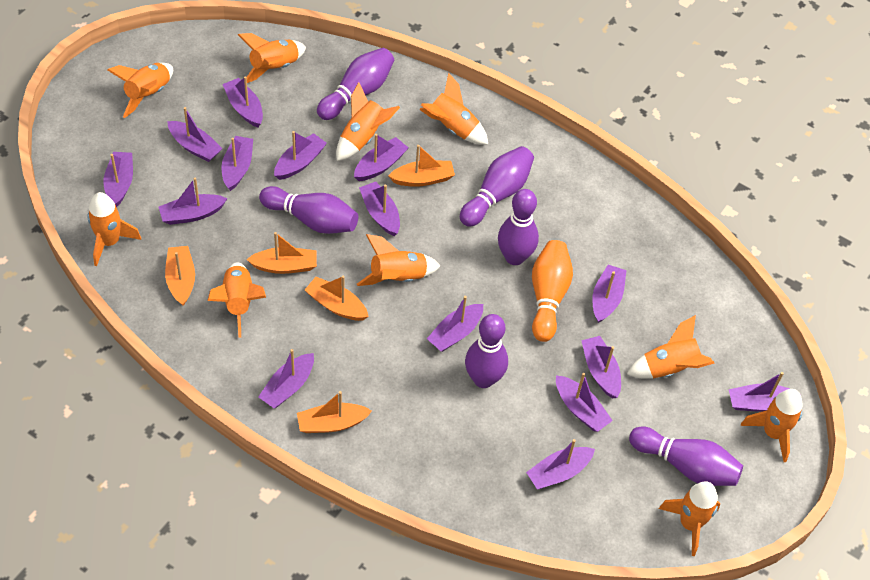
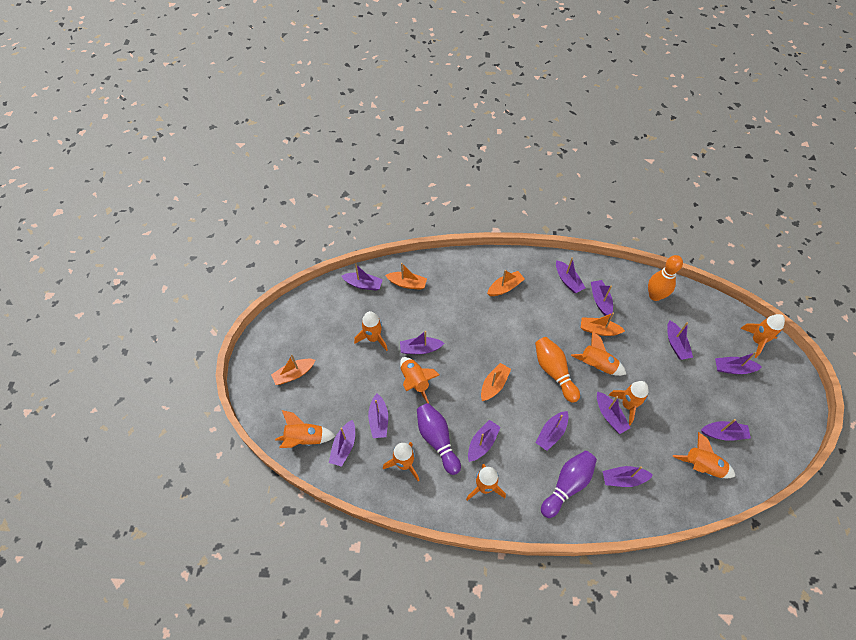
orange bowling pin: 1 -> 2
orange rocket: 10 -> 9
purple boat: 15 -> 13
purple bowling pin: 6 -> 2

